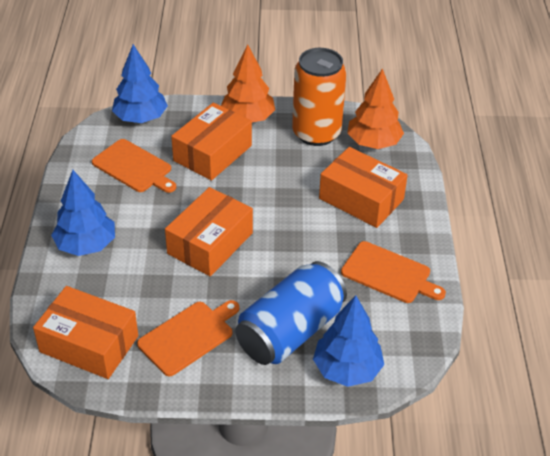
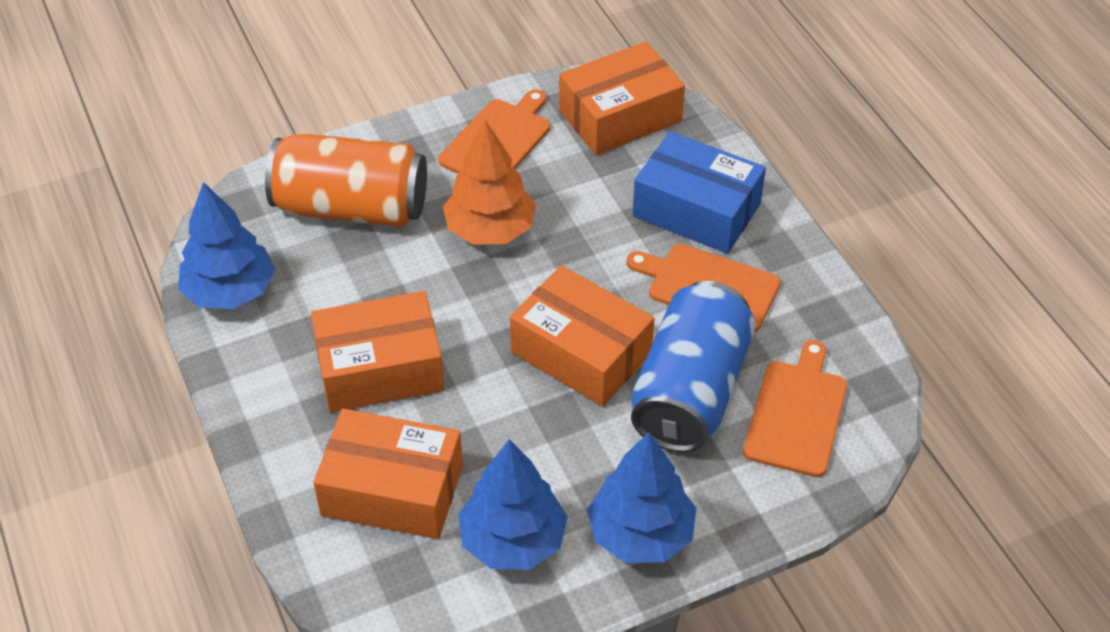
blue box: 0 -> 1
orange tree: 2 -> 1

